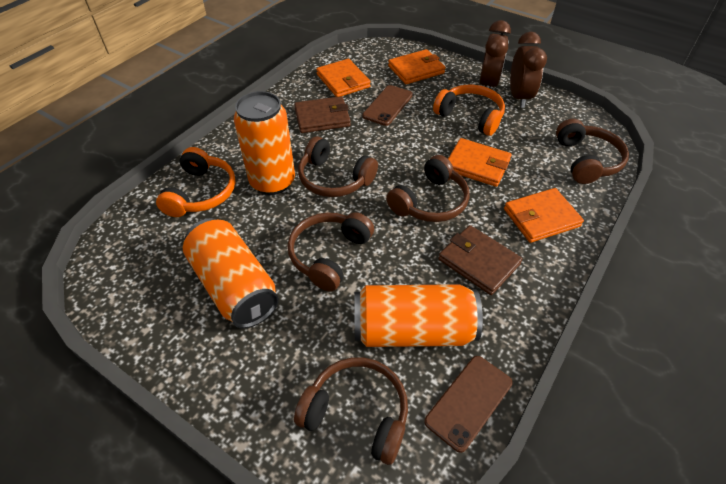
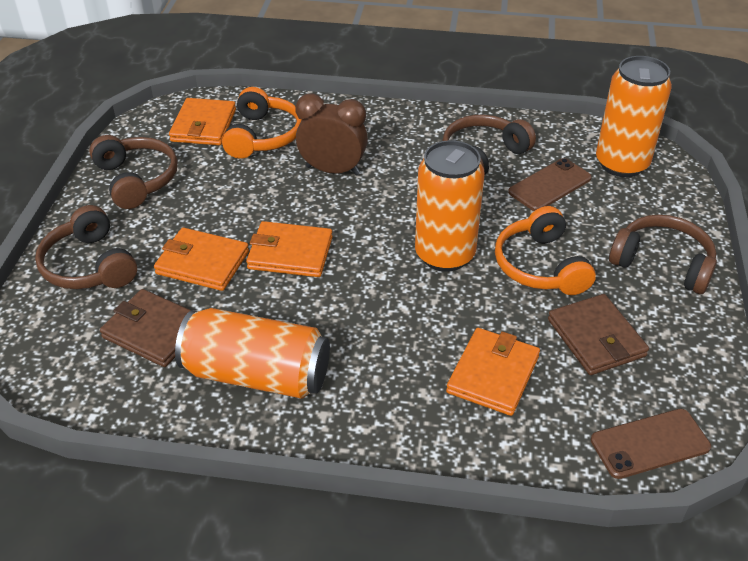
brown clock: 2 -> 1
brown headphones: 5 -> 4

